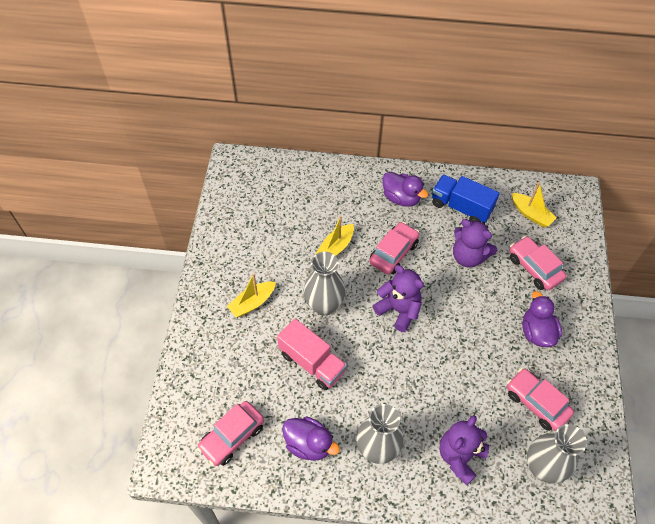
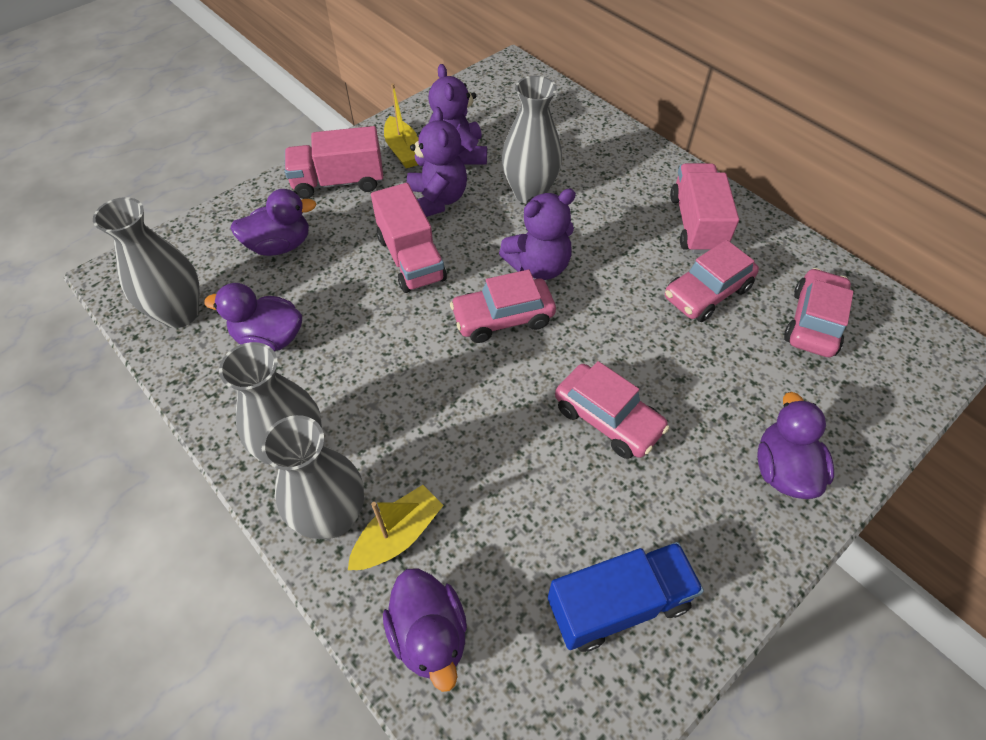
grey vase: 3 -> 4
pink truck: 1 -> 3
purple duck: 3 -> 4
yellow boat: 3 -> 2

